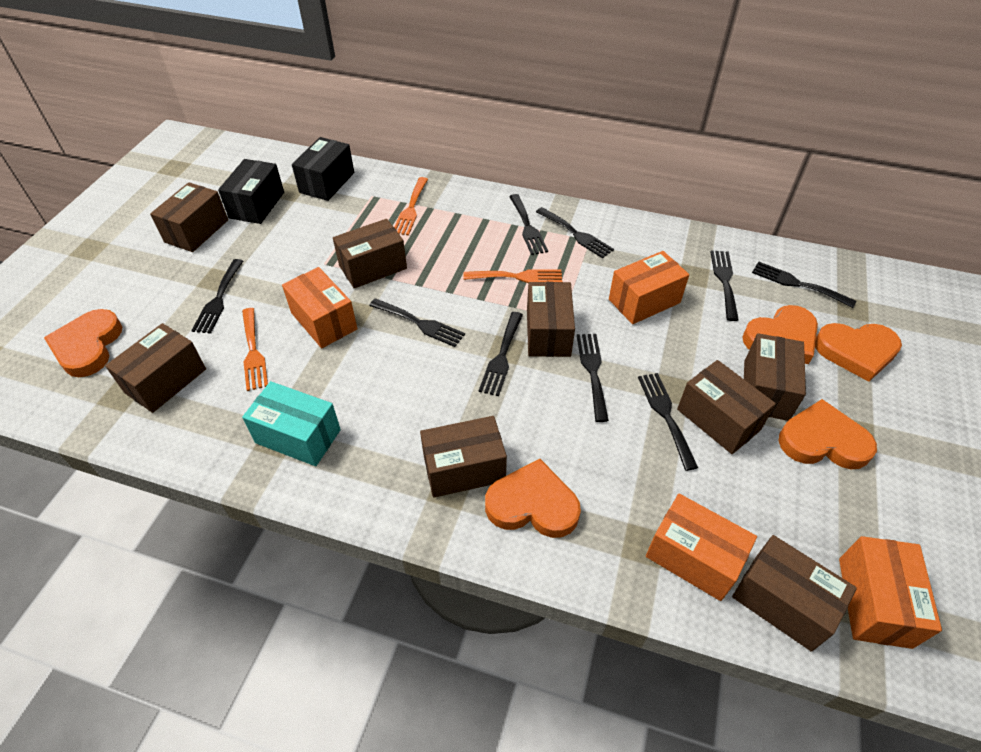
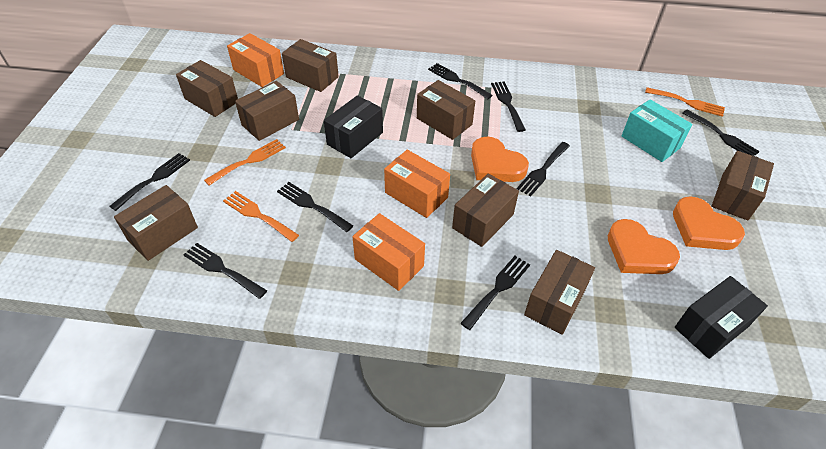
black fork: 9 -> 8
orange box: 4 -> 3
orange heart: 5 -> 3

